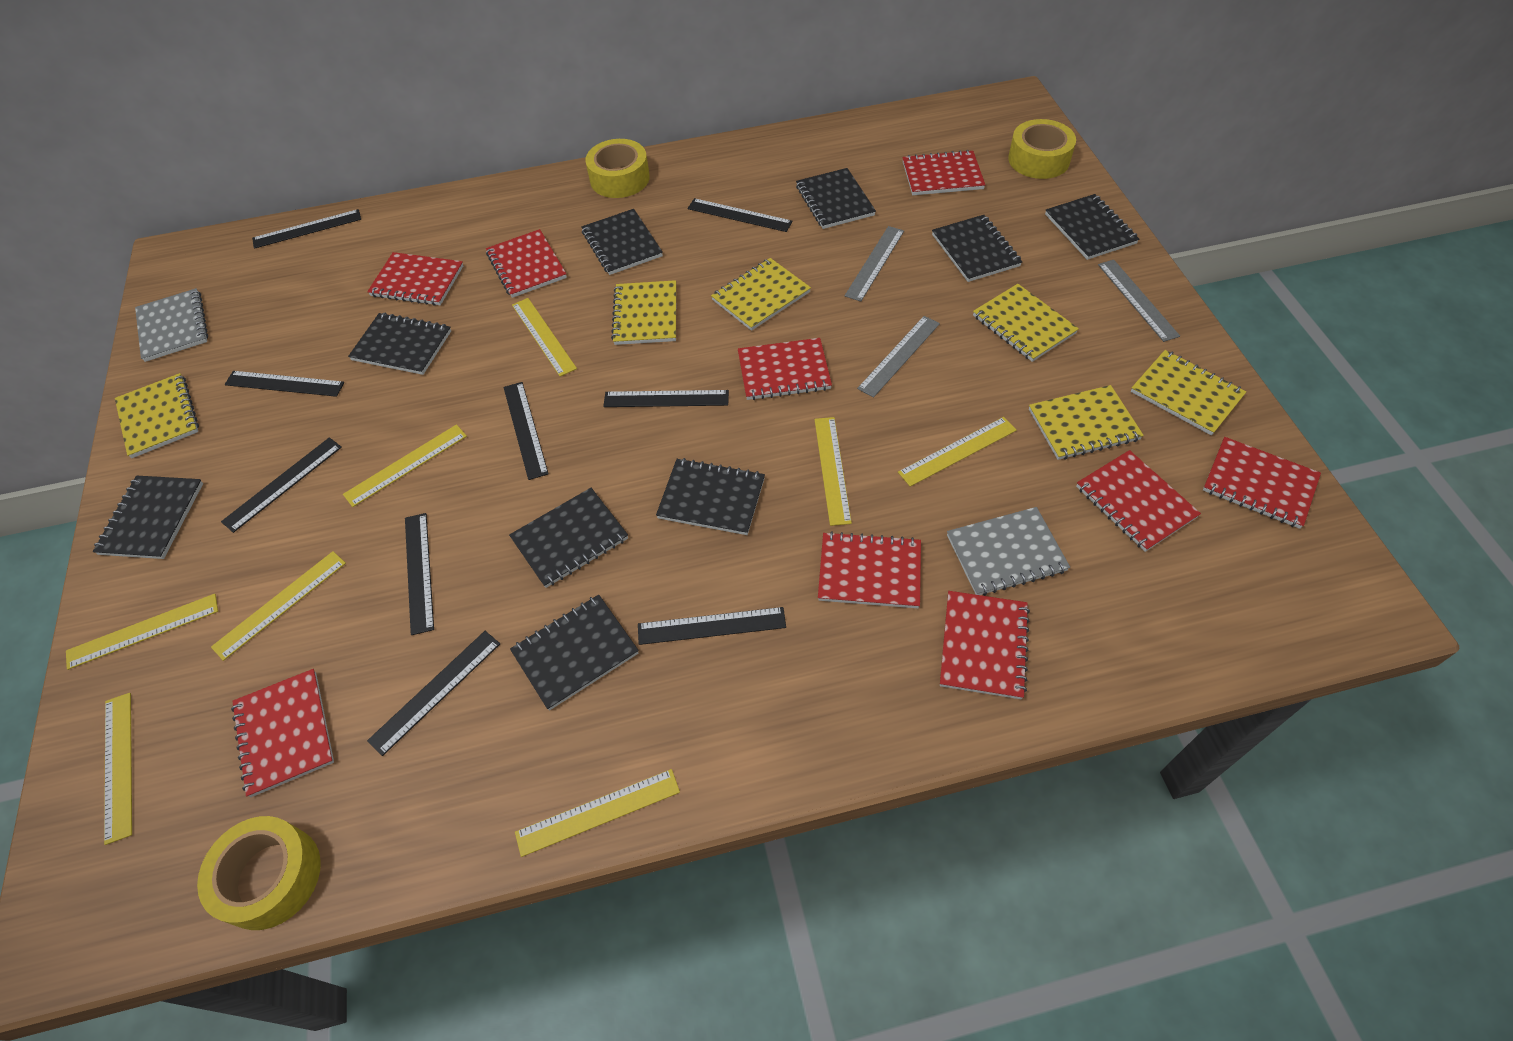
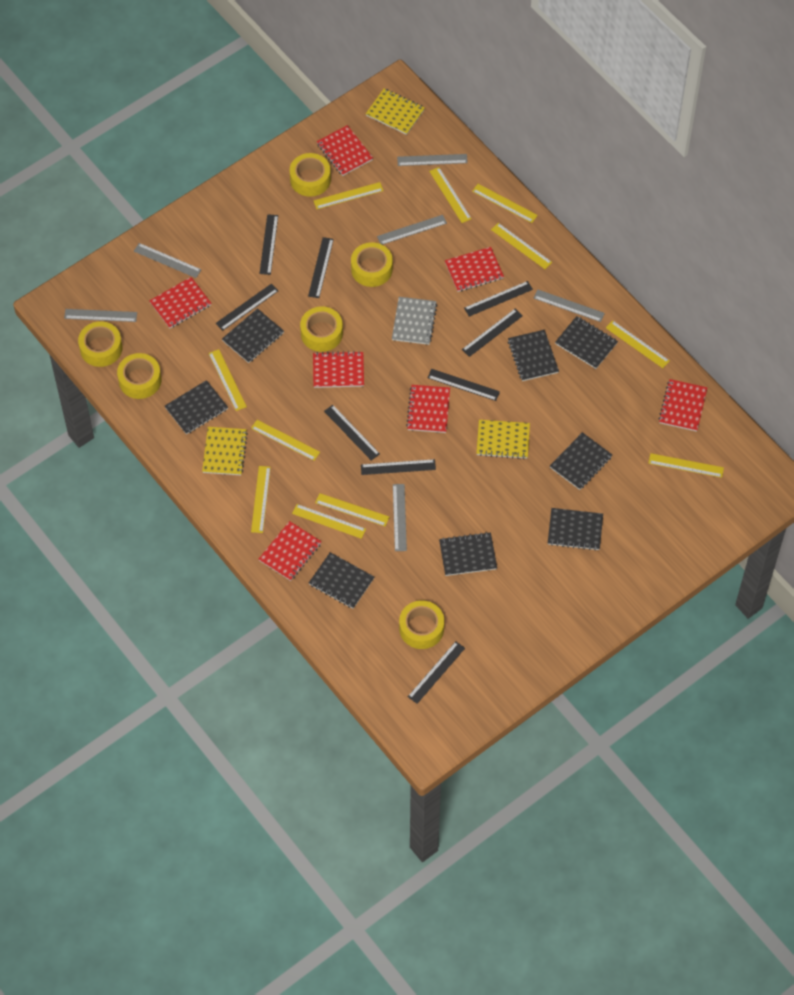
black notebook: 9 -> 8
grey notebook: 2 -> 1
grey ruler: 3 -> 6
red notebook: 9 -> 7
yellow notebook: 6 -> 3
yellow ruler: 8 -> 11
yellow tape: 3 -> 6

